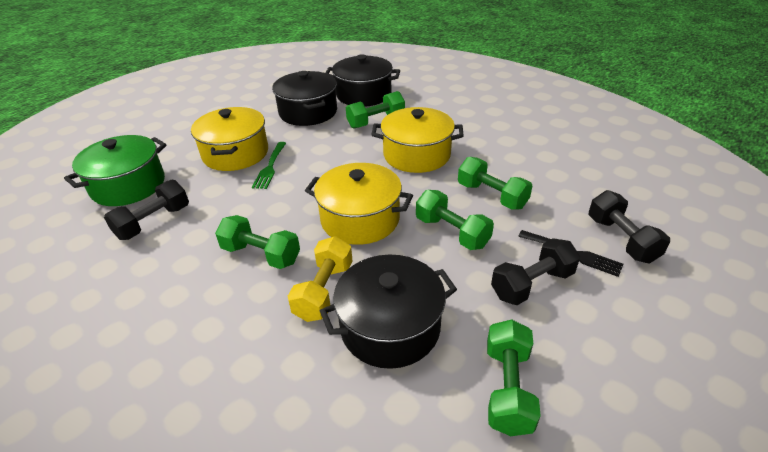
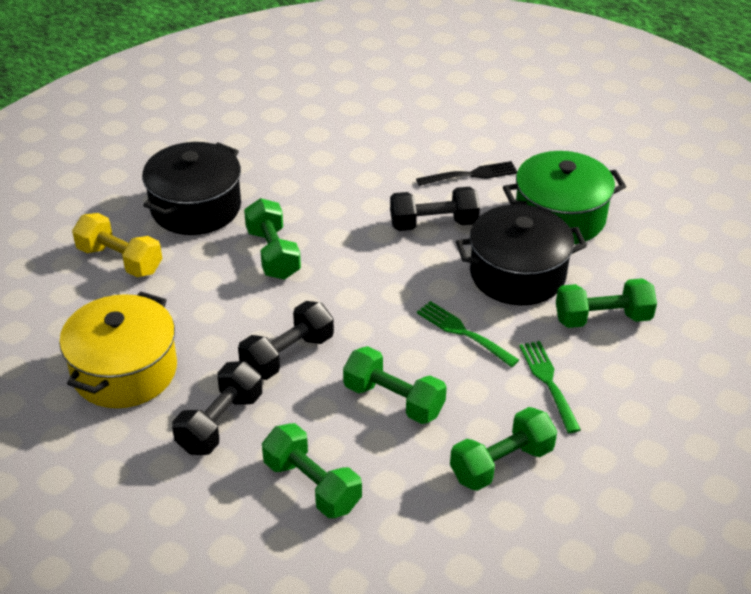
black pot: 3 -> 2
green fork: 1 -> 2
yellow pot: 3 -> 1

